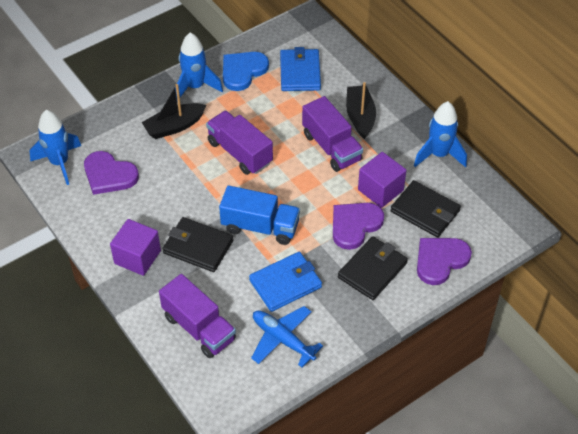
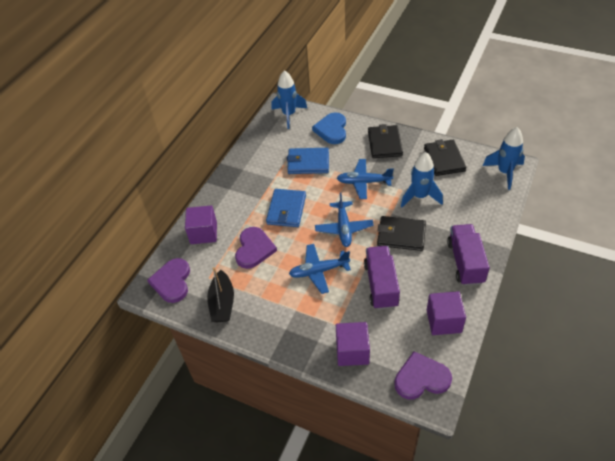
black boat: 2 -> 1
blue plane: 1 -> 3
blue truck: 1 -> 0
purple cube: 2 -> 3
purple truck: 3 -> 2

